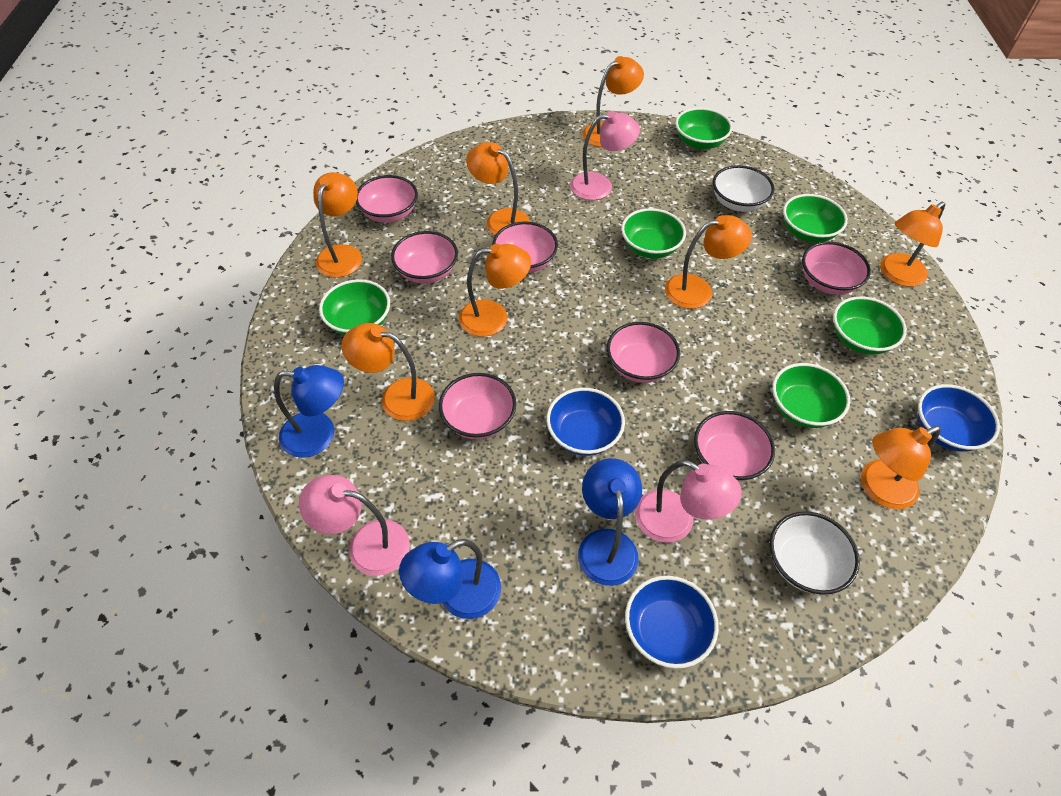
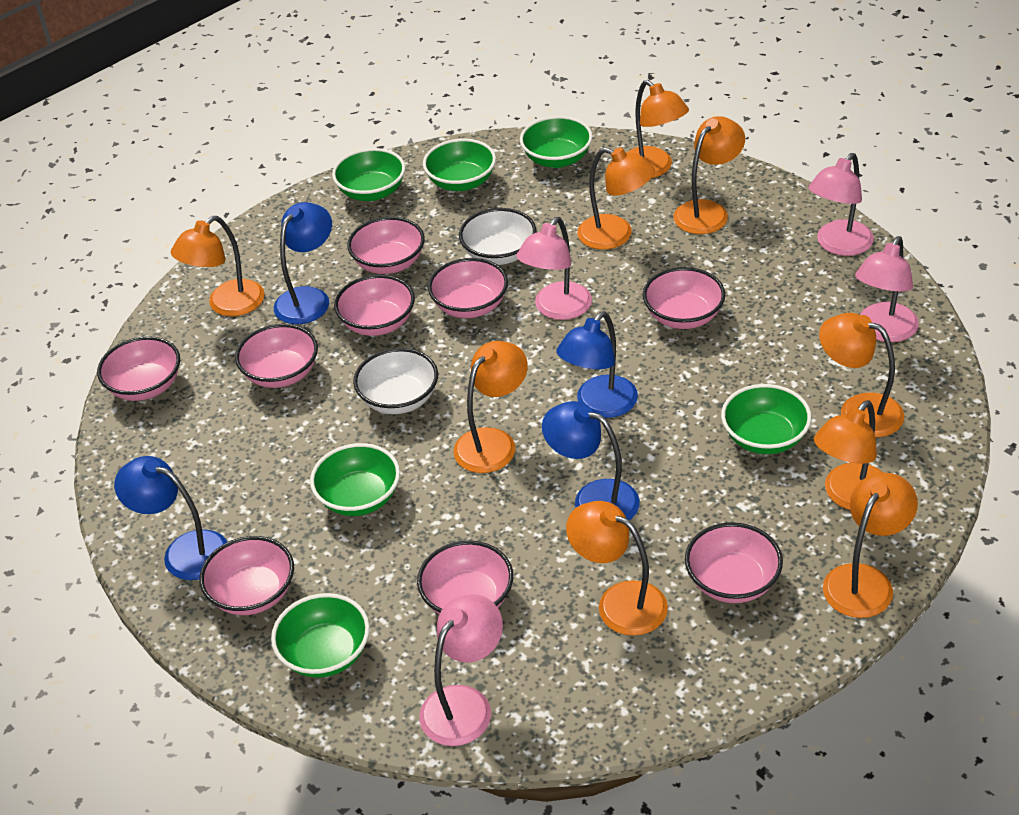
blue bowl: 3 -> 0
blue lamp: 3 -> 4
orange lamp: 8 -> 9
pink bowl: 7 -> 9
pink lamp: 3 -> 4

